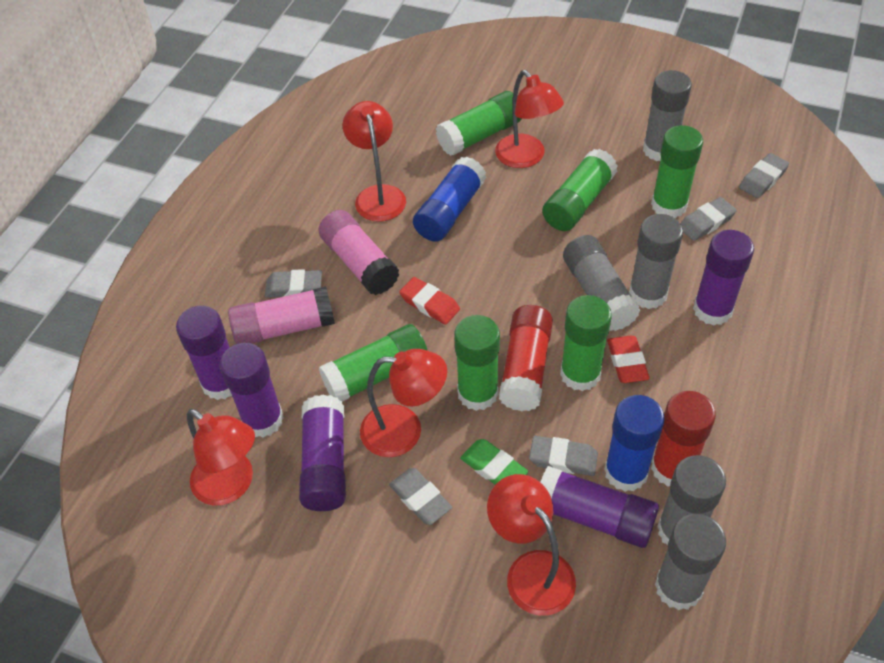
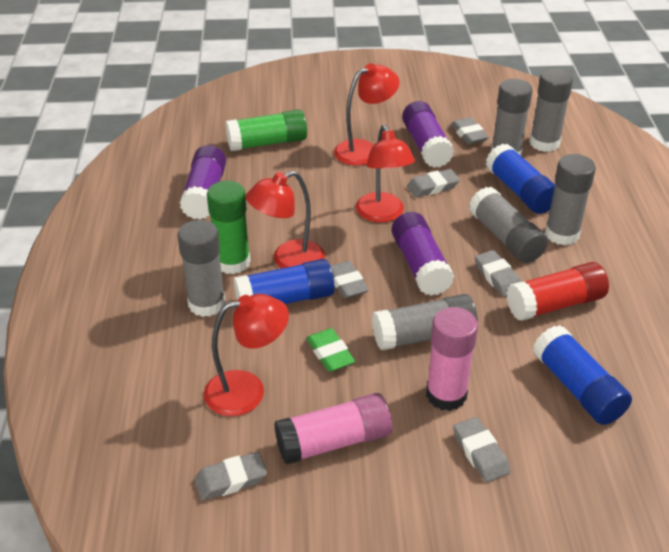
blue glue stick: 2 -> 3
green glue stick: 6 -> 2
grey eraser: 5 -> 6
grey glue stick: 5 -> 6
purple glue stick: 5 -> 3
red eraser: 2 -> 0
red glue stick: 2 -> 1
red lamp: 5 -> 4

